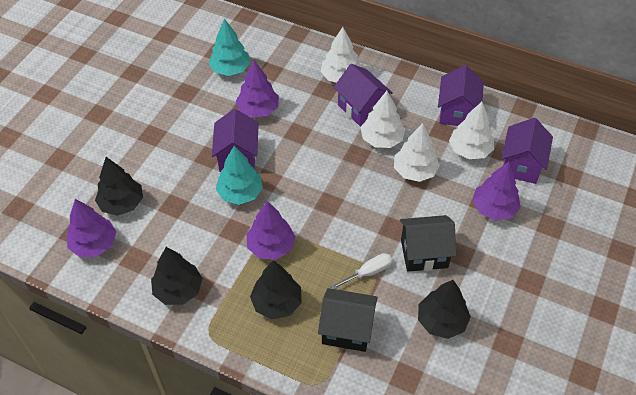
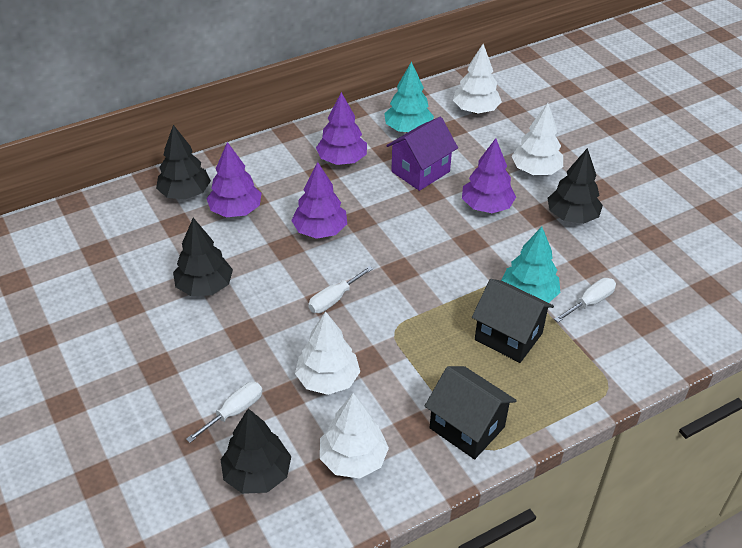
purple house: 4 -> 1
white screwdriver: 1 -> 3

